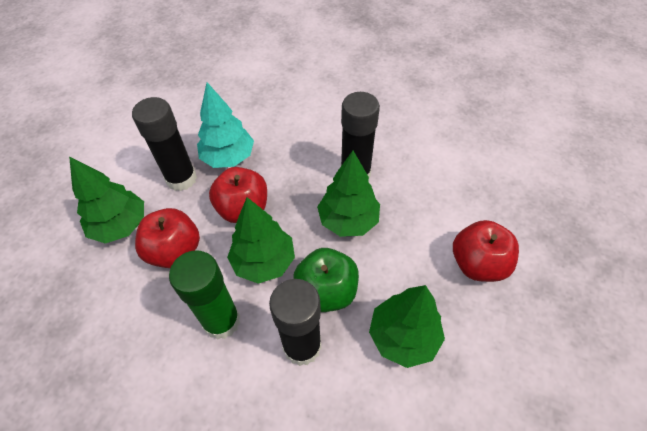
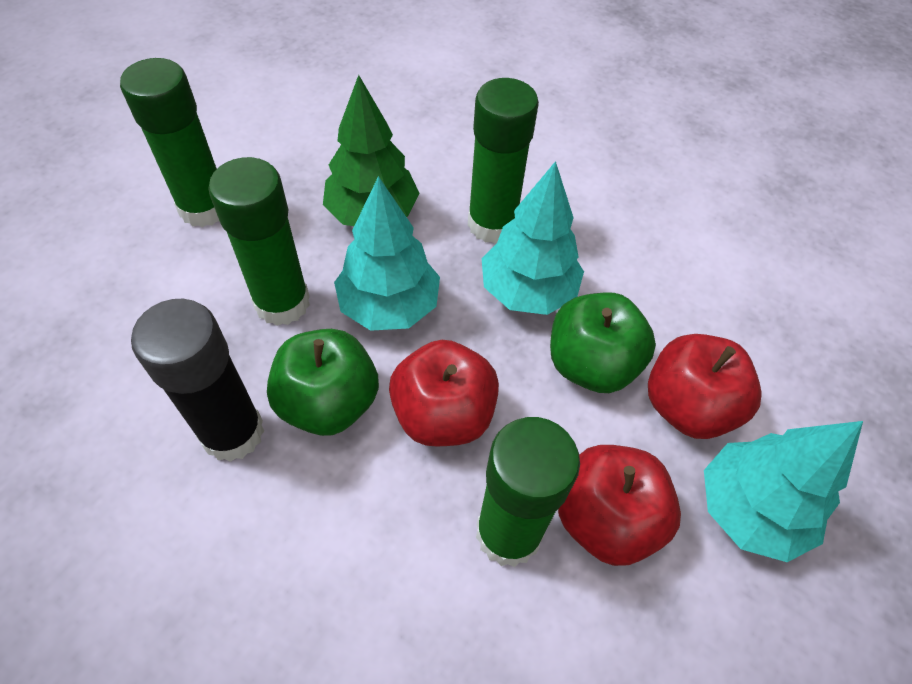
black glue stick: 3 -> 1
green apple: 1 -> 2
green glue stick: 1 -> 4
green tree: 4 -> 1
turquoise tree: 1 -> 3

